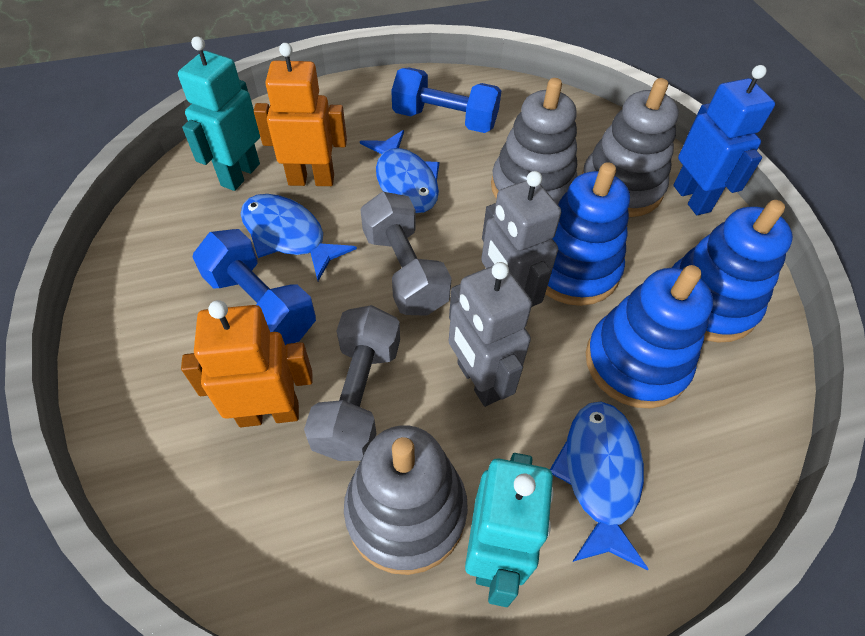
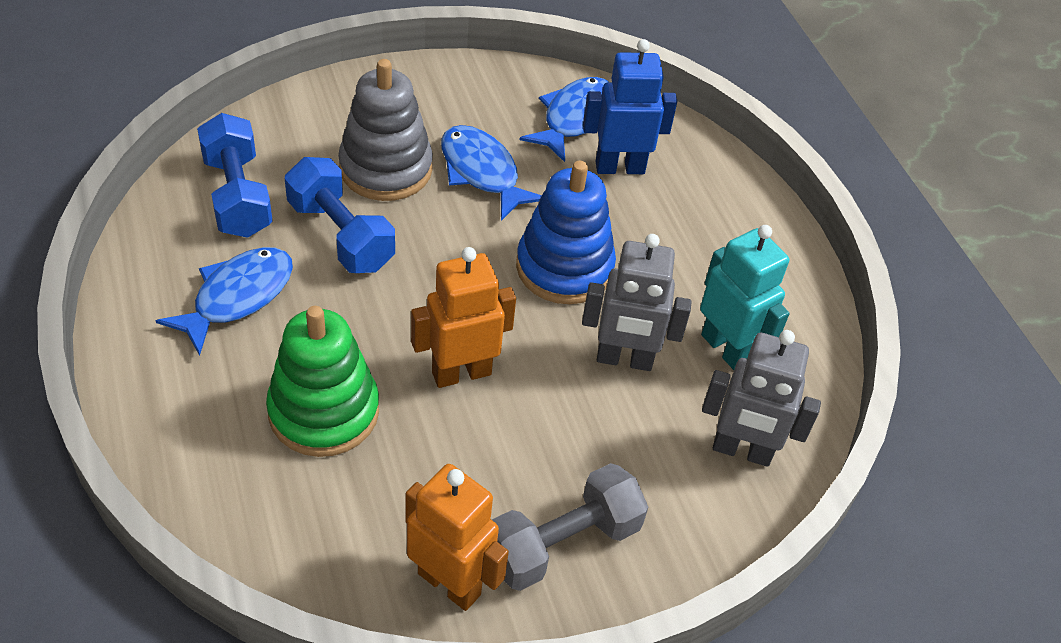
blue stacking toy: 3 -> 1
green stacking toy: 0 -> 1
grey dumbbell: 2 -> 1
grey stacking toy: 3 -> 1
turquoise robot: 2 -> 1

